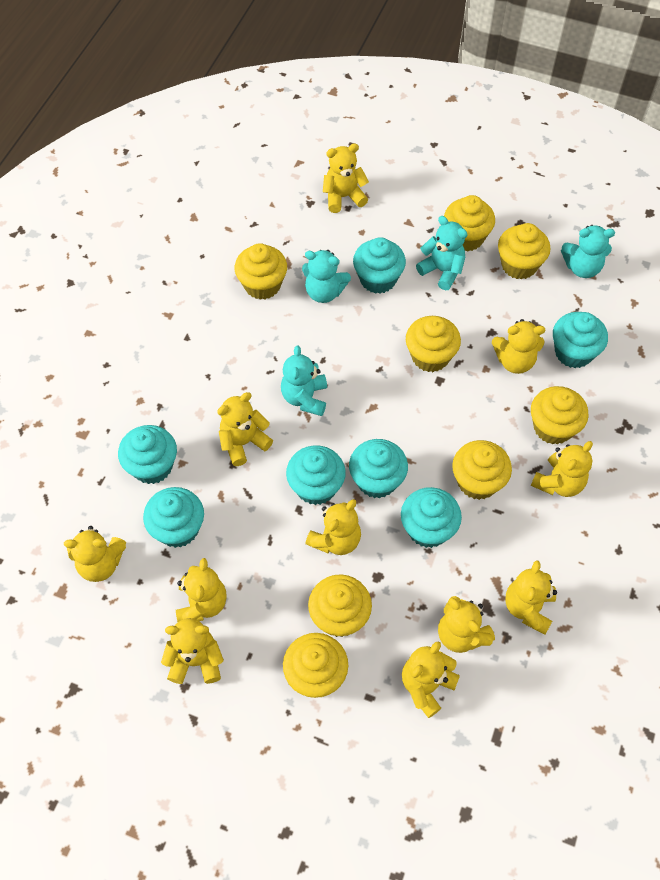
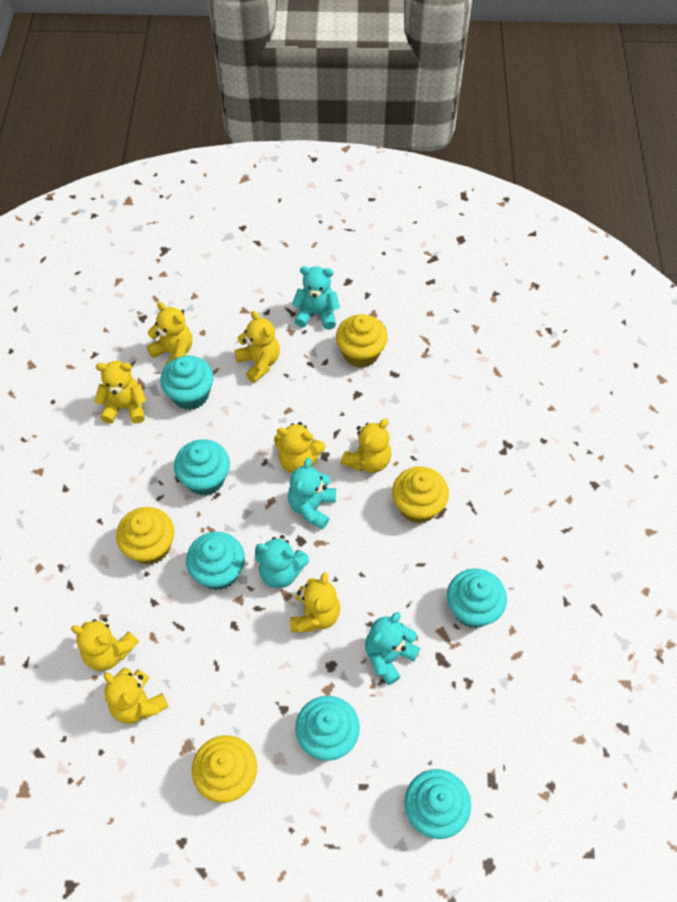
turquoise cupcake: 7 -> 6
yellow cupcake: 8 -> 4
yellow teddy bear: 11 -> 8

